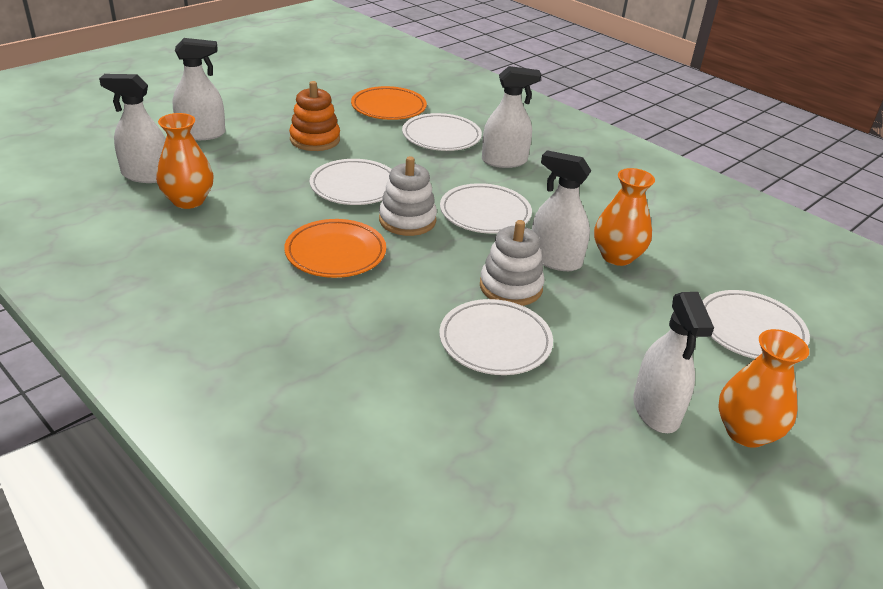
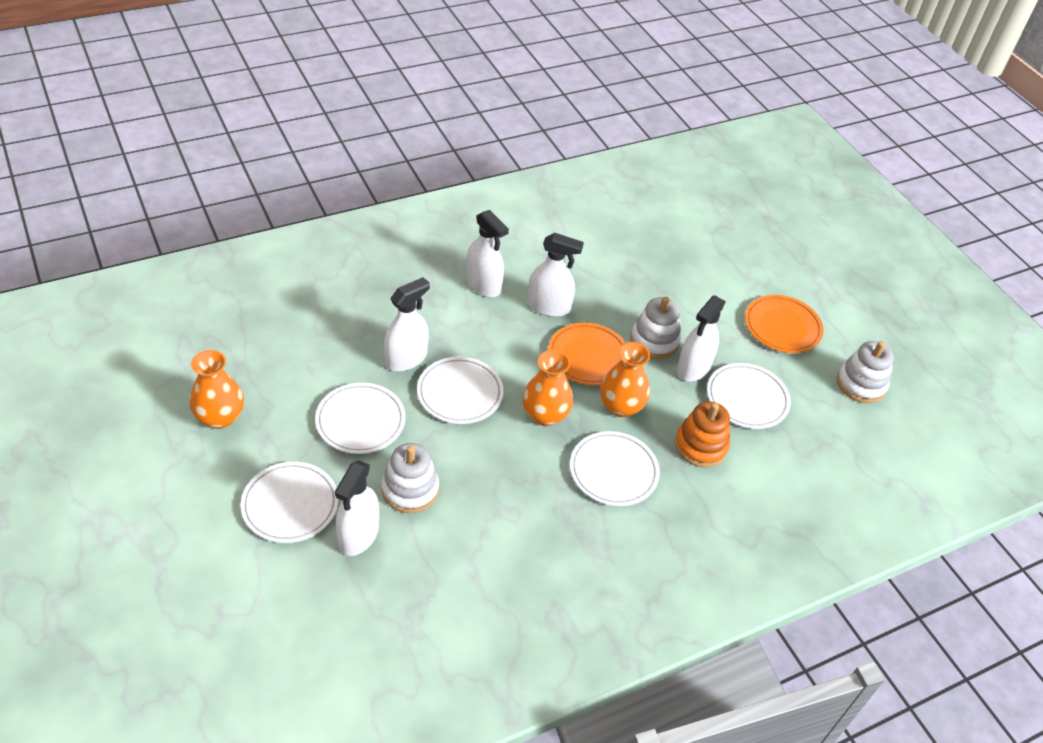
white stacking toy: 2 -> 3

